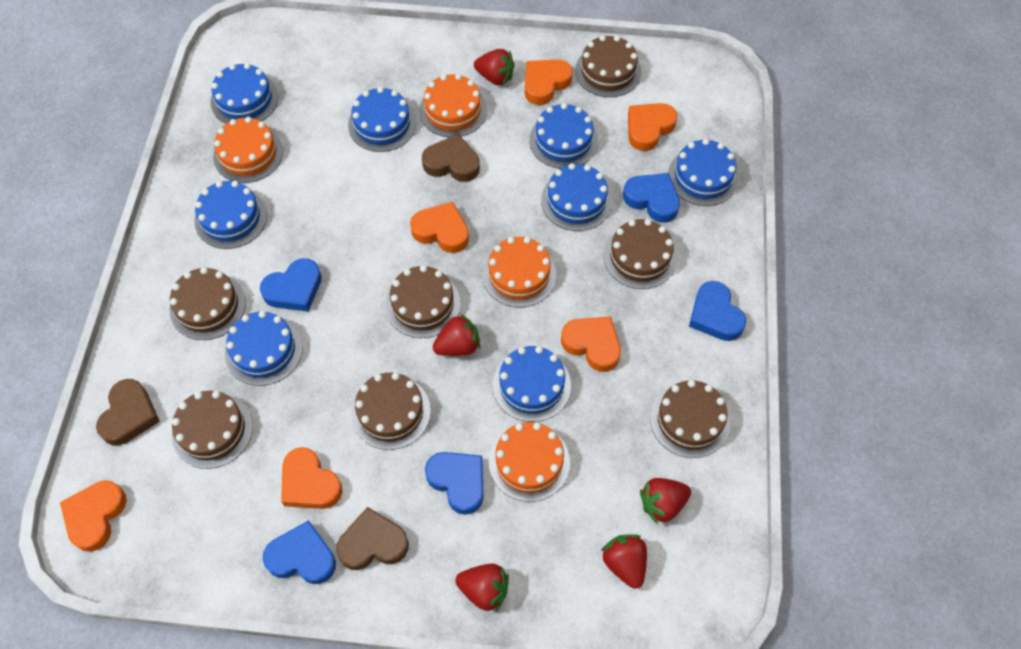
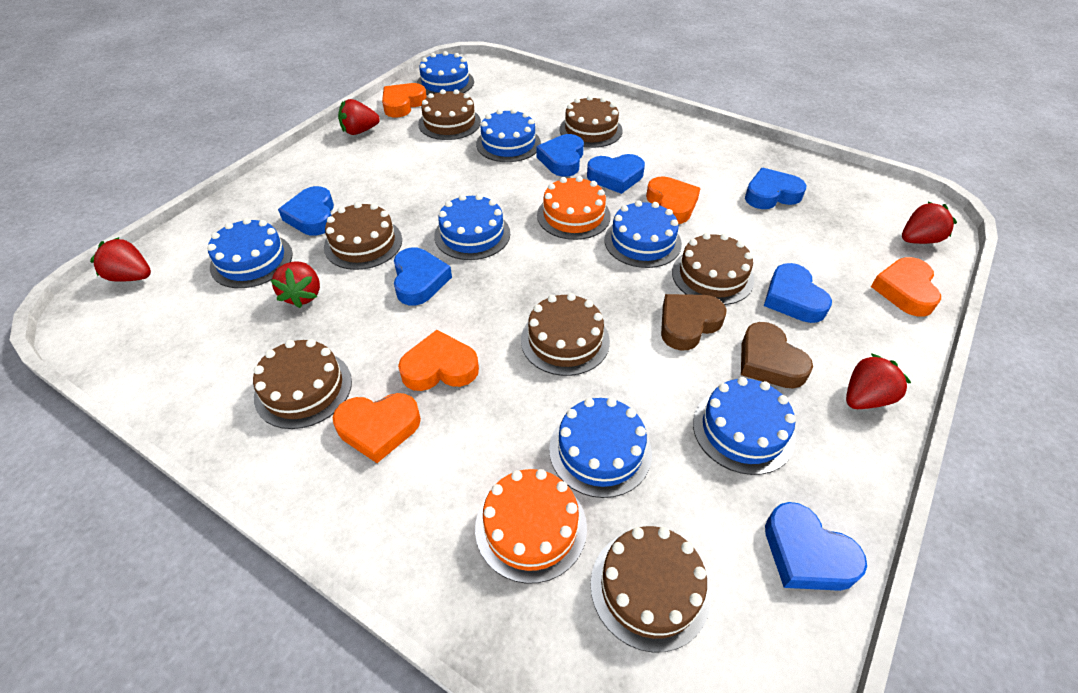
blue cake: 8 -> 7
blue heart: 5 -> 7
brown heart: 3 -> 2
orange cake: 4 -> 2
orange heart: 6 -> 5

